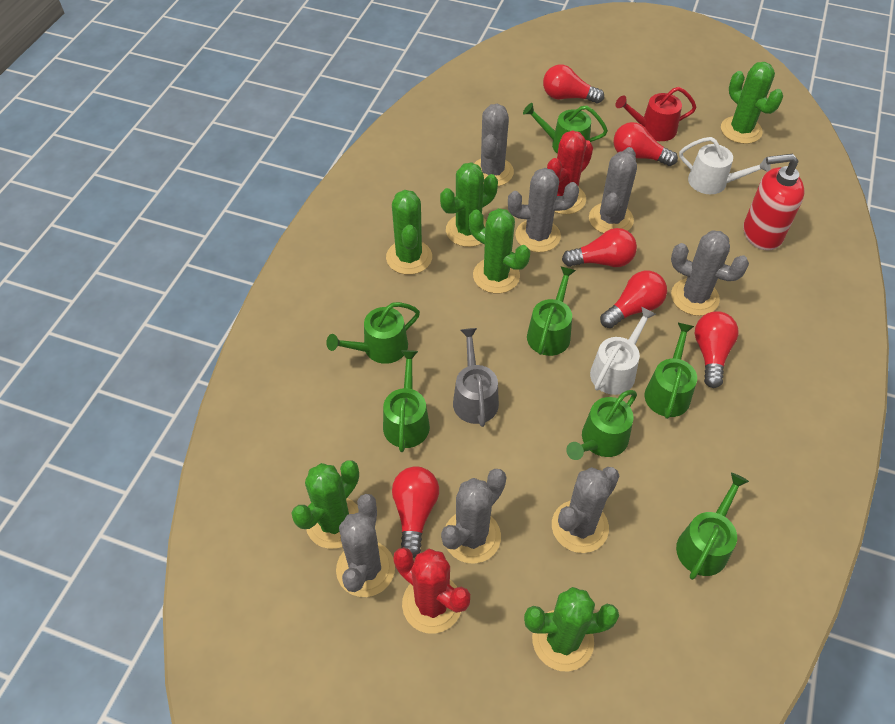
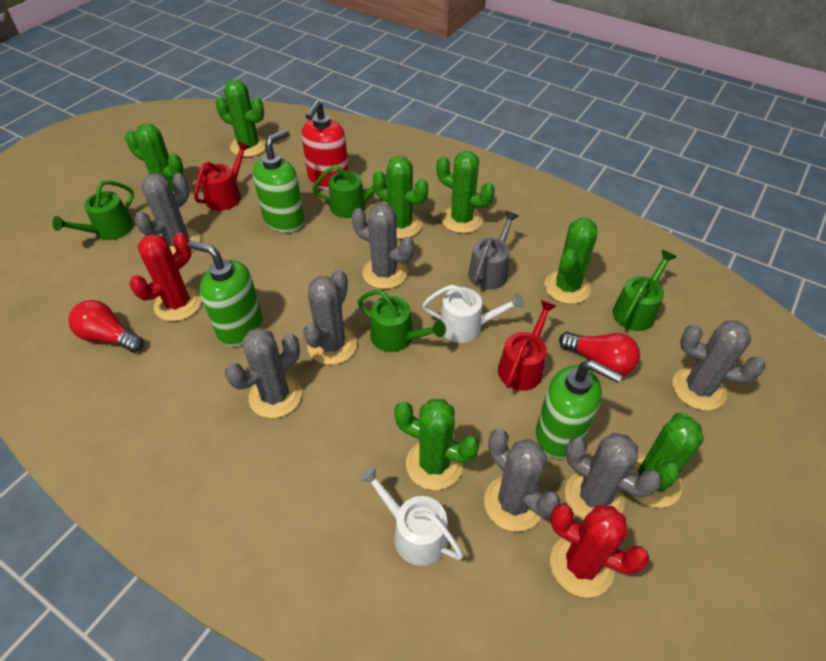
green cactus: 6 -> 7
green soap dispenser: 0 -> 3
green watering can: 7 -> 4
red light bulb: 6 -> 2
red watering can: 1 -> 2

